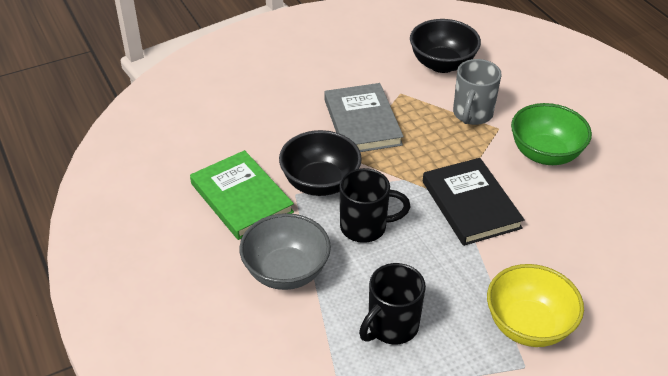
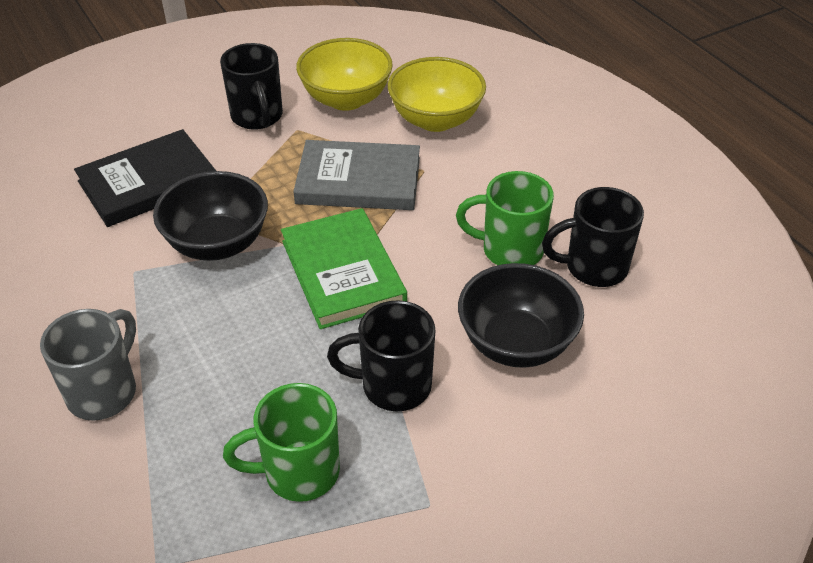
black mug: 2 -> 3
green bowl: 1 -> 0
green mug: 0 -> 2
grey bowl: 1 -> 0
yellow bowl: 1 -> 2

